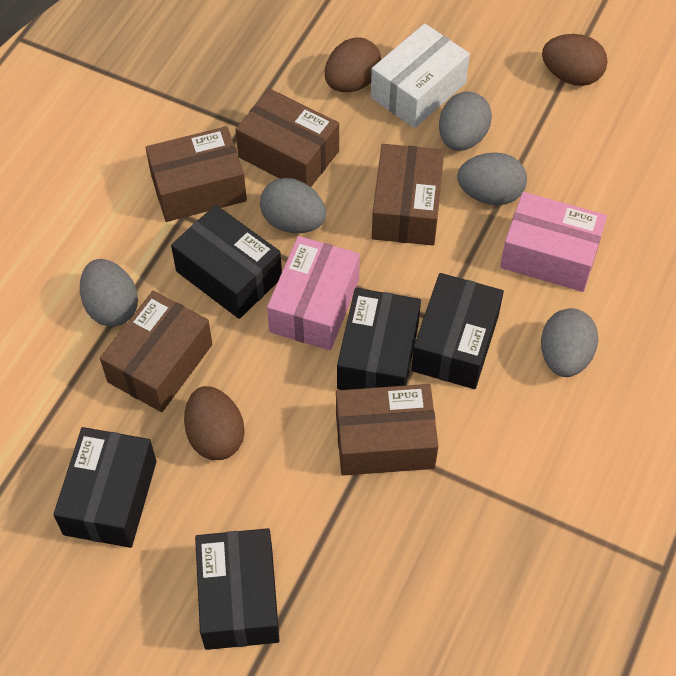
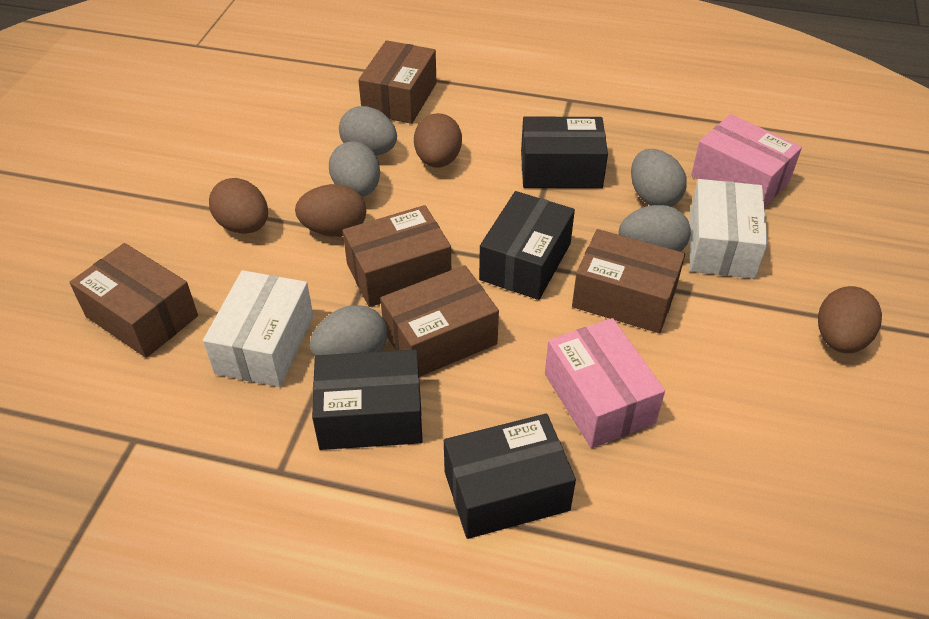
black box: 5 -> 4
brown egg: 3 -> 4
white box: 1 -> 2

